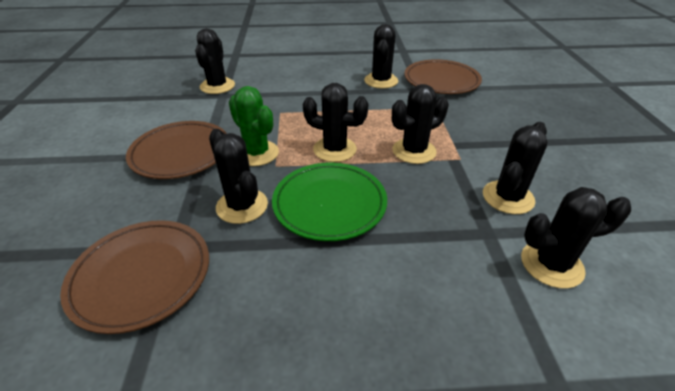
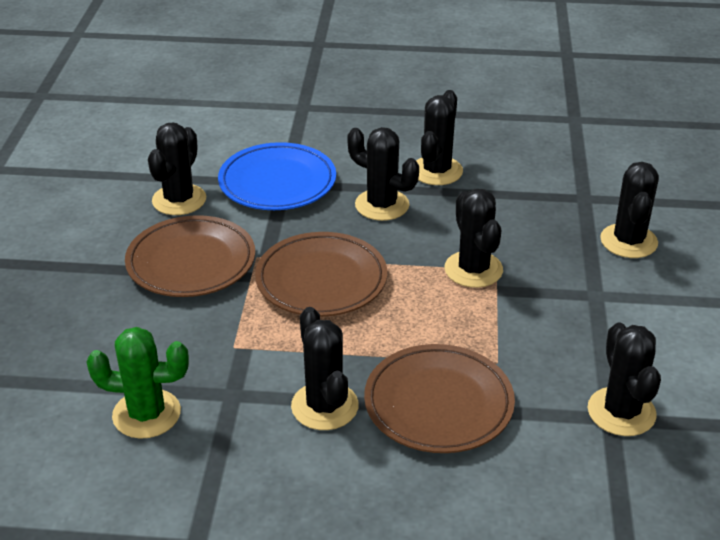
blue plate: 0 -> 1
green plate: 1 -> 0

